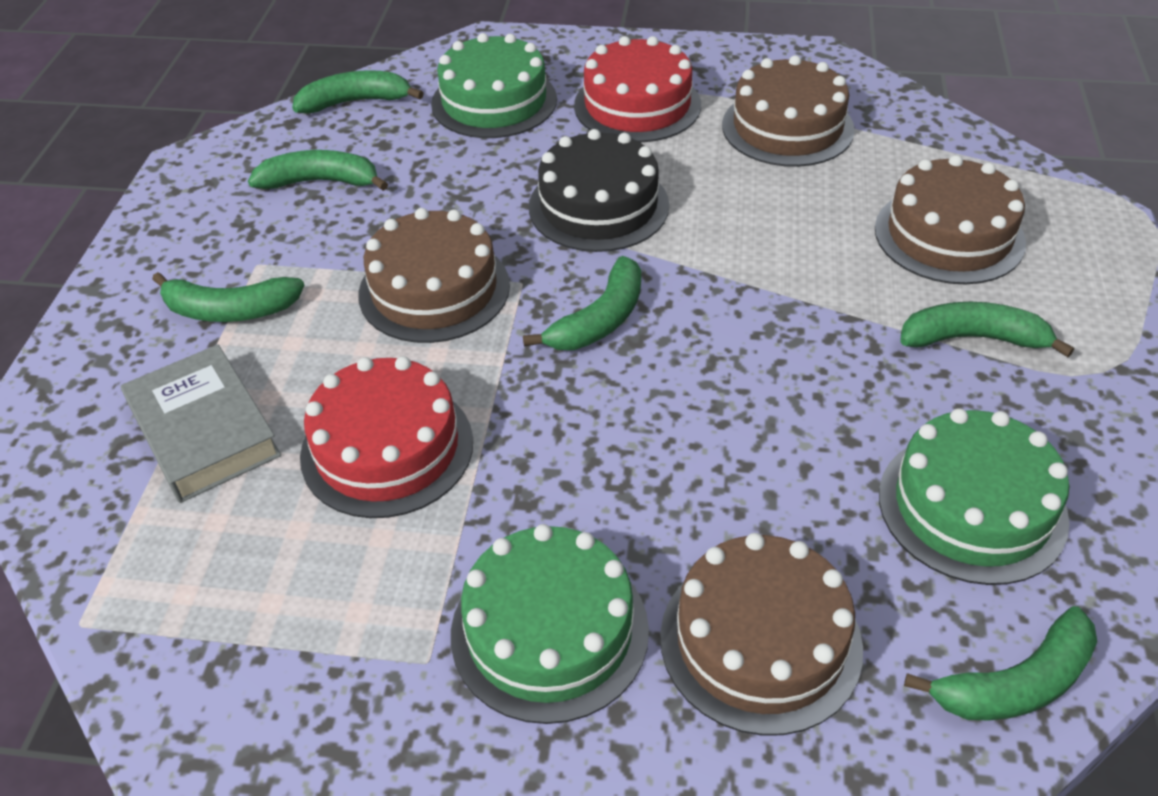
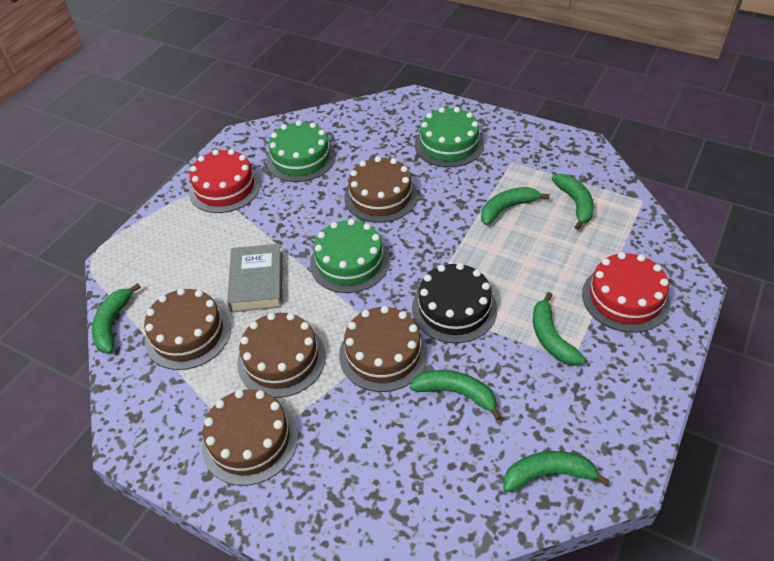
brown cake: 4 -> 5

